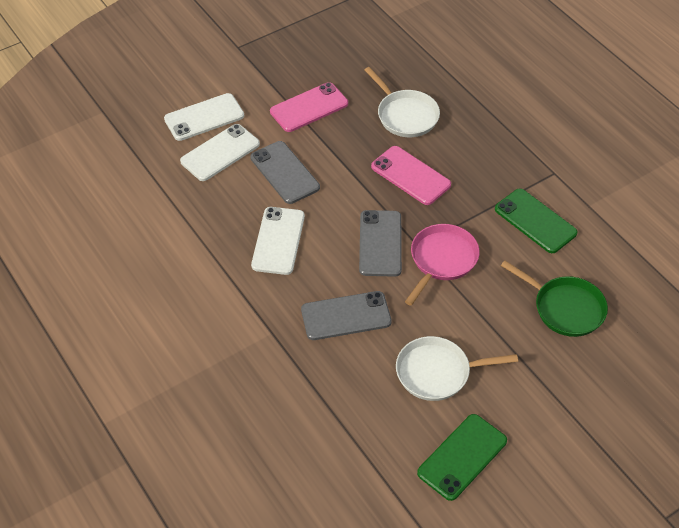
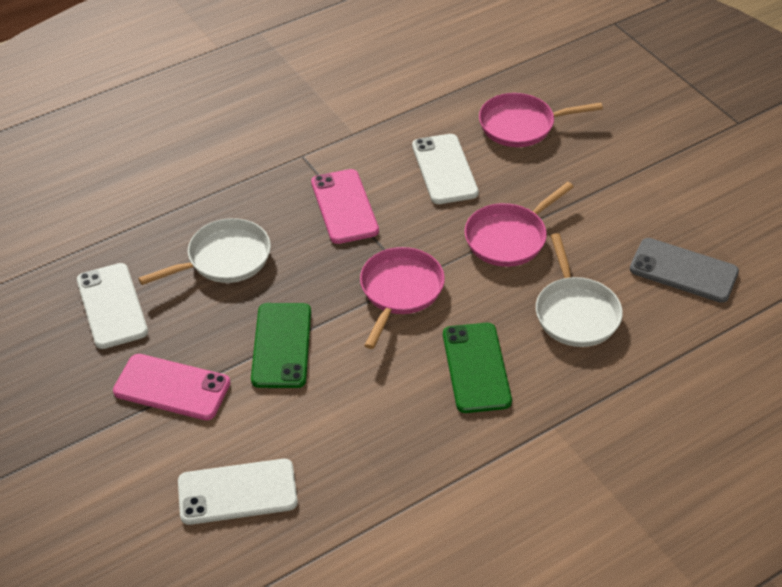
green pan: 1 -> 0
grey phone: 3 -> 1
pink pan: 1 -> 3

